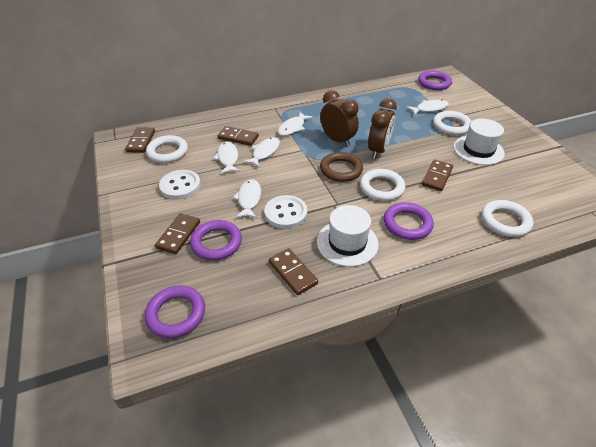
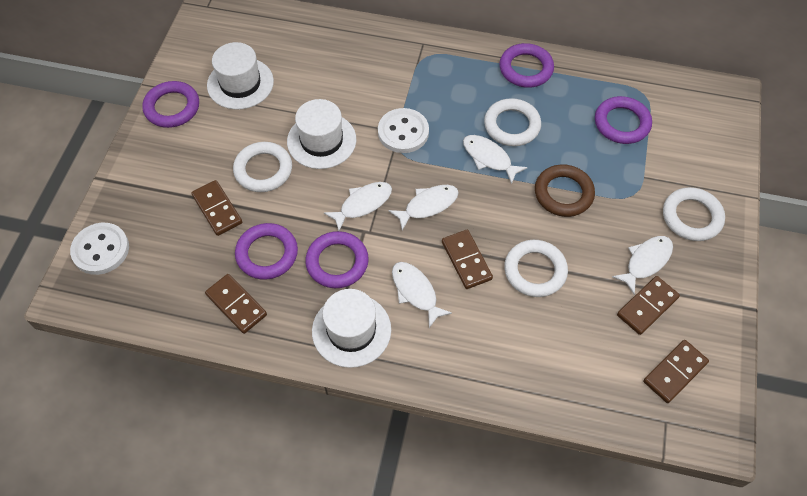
brown clock: 2 -> 0
purple ring: 4 -> 5
white hat: 2 -> 3

